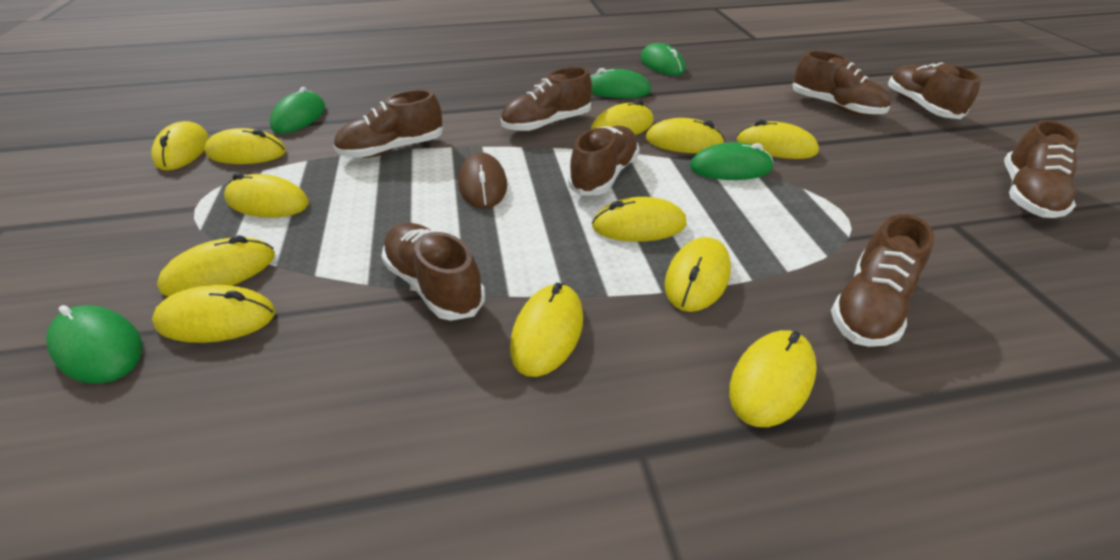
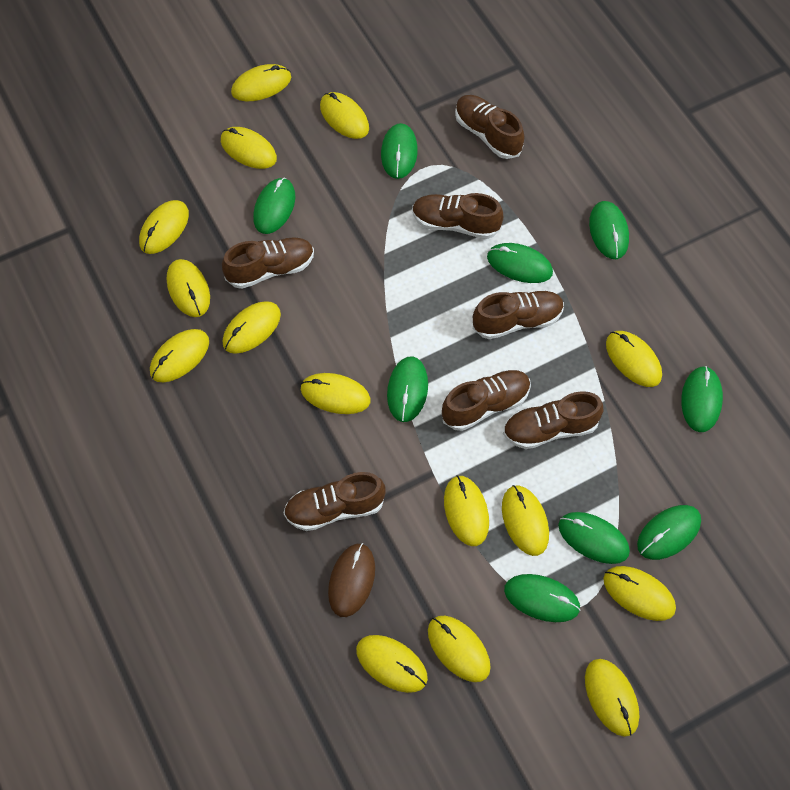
brown shoe: 8 -> 7
green mouse: 5 -> 9
yellow mouse: 12 -> 15

